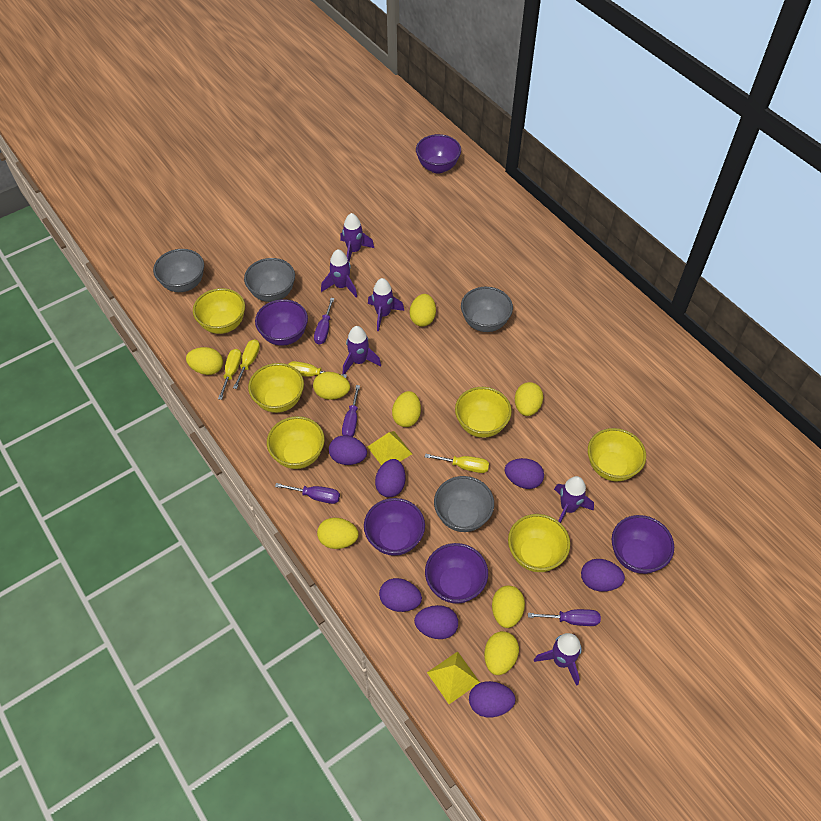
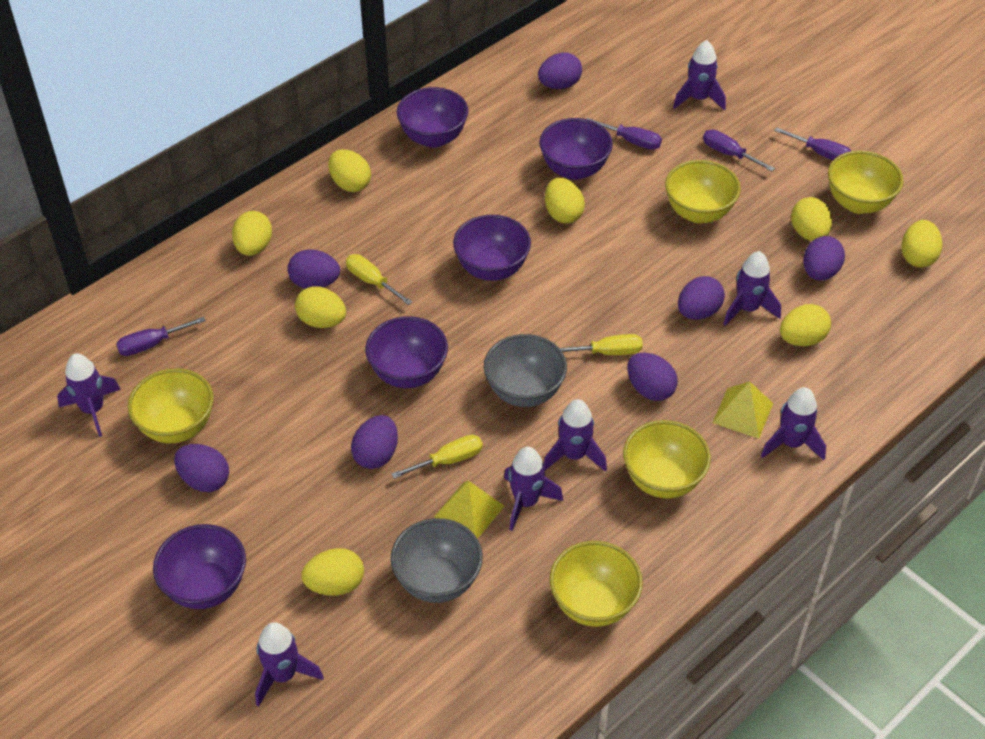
grey bowl: 4 -> 2
purple rocket: 6 -> 7
yellow bowl: 6 -> 5
yellow screwdriver: 4 -> 3

